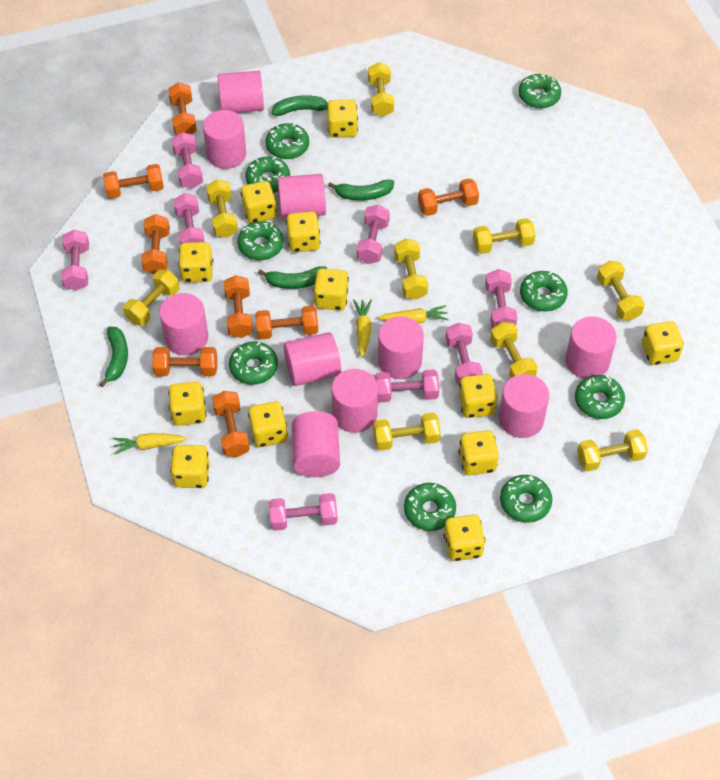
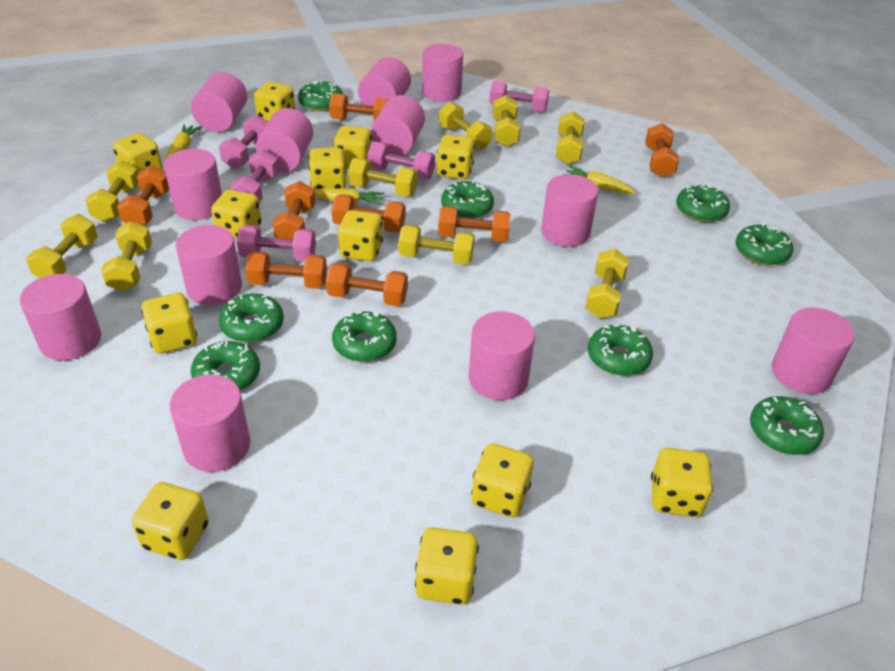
green banana: 4 -> 0
pink cylinder: 10 -> 12
pink dumbbell: 8 -> 5

